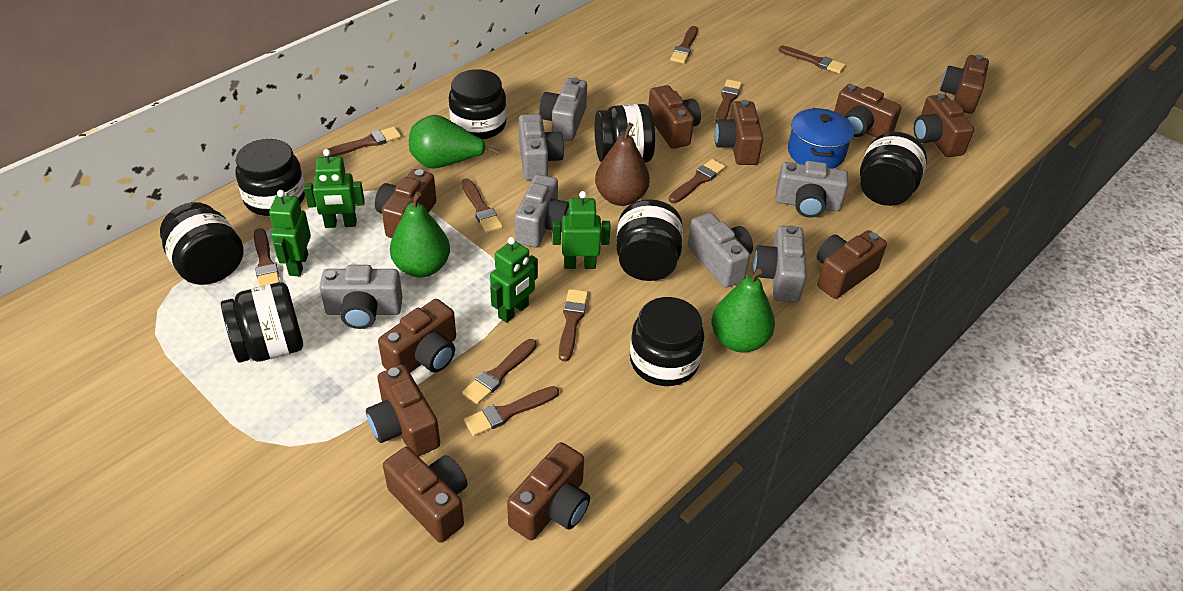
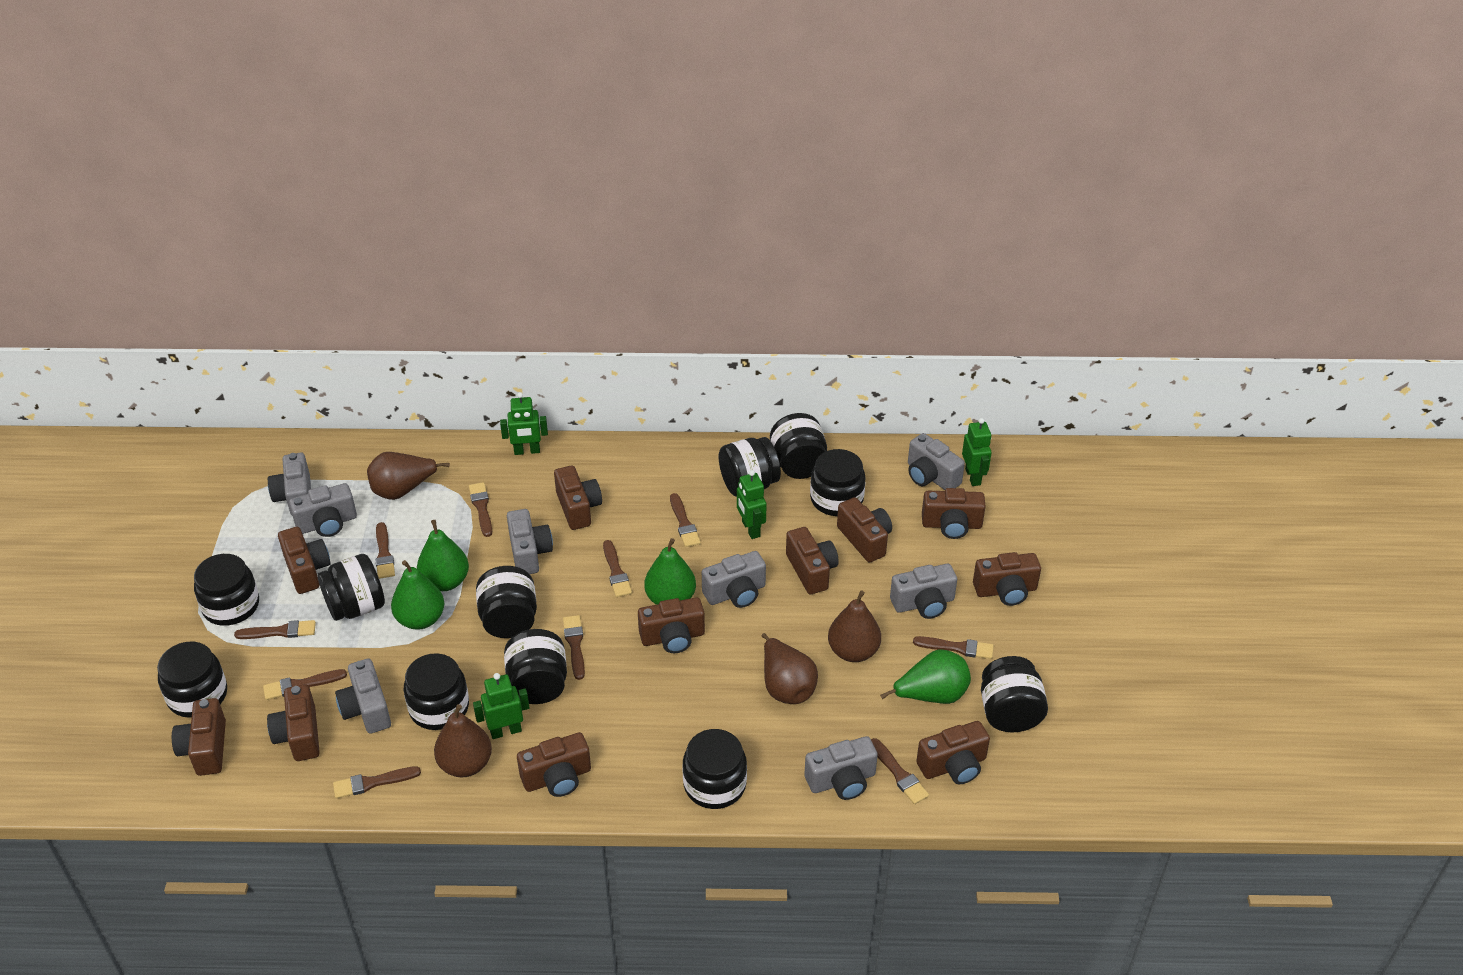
black jar: 8 -> 11
blue pot: 1 -> 0
brown pear: 1 -> 4
green pear: 3 -> 4
grey camera: 7 -> 8

